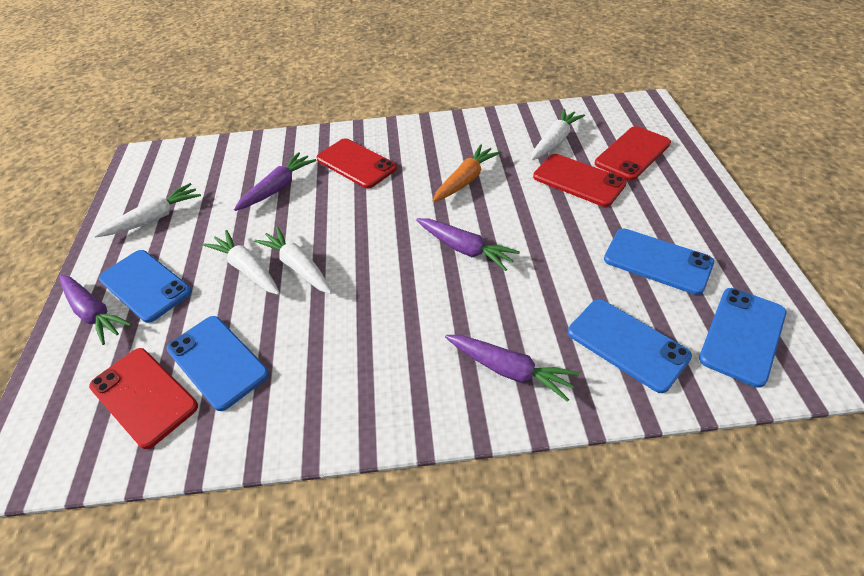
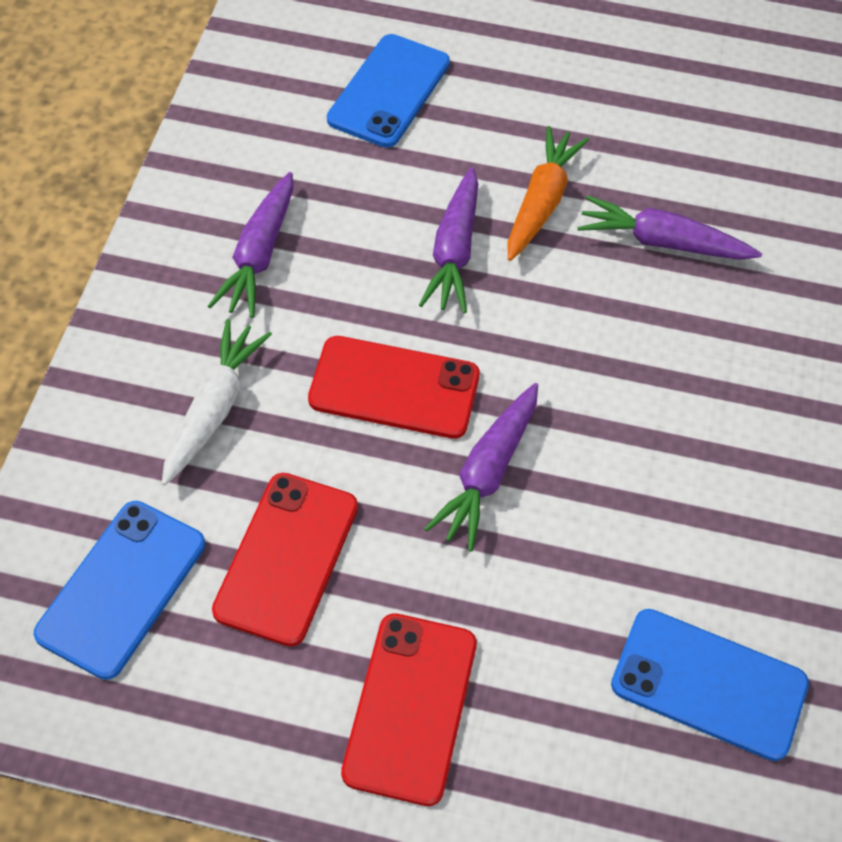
blue phone: 5 -> 3
red phone: 4 -> 3
white carrot: 4 -> 1

